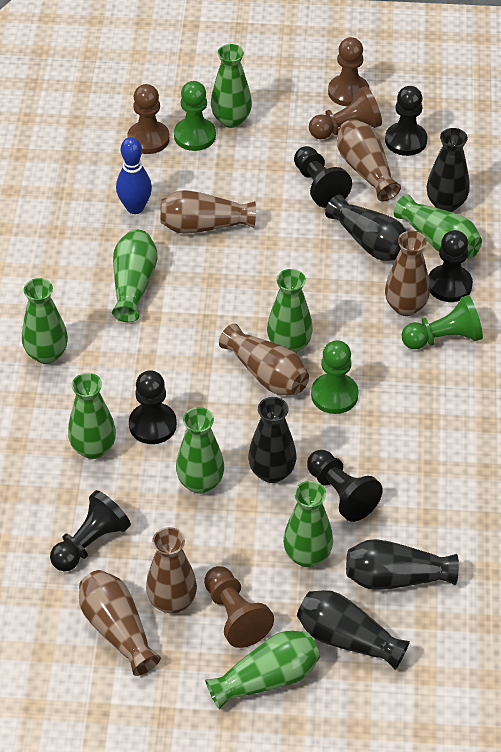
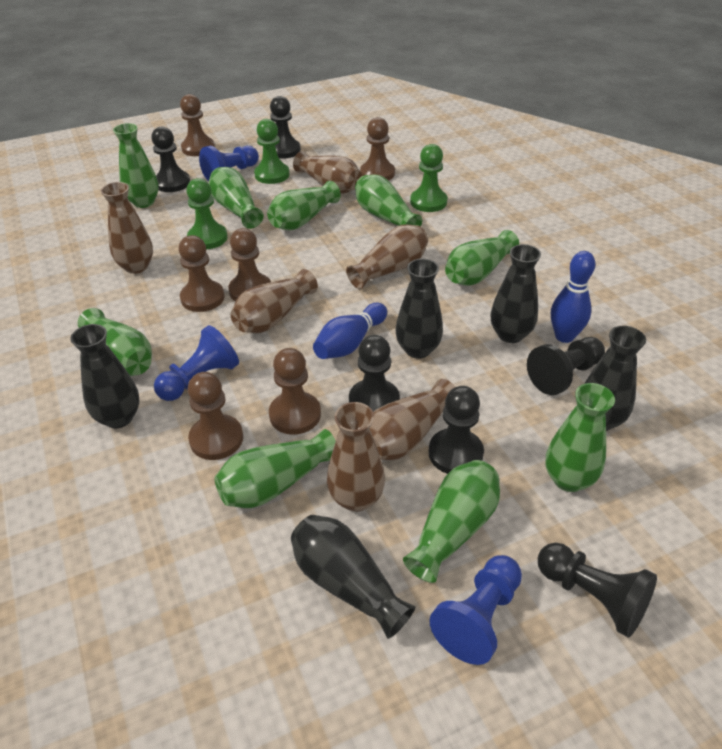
blue bowling pin: 1 -> 2
blue pawn: 0 -> 3
brown pawn: 4 -> 6

